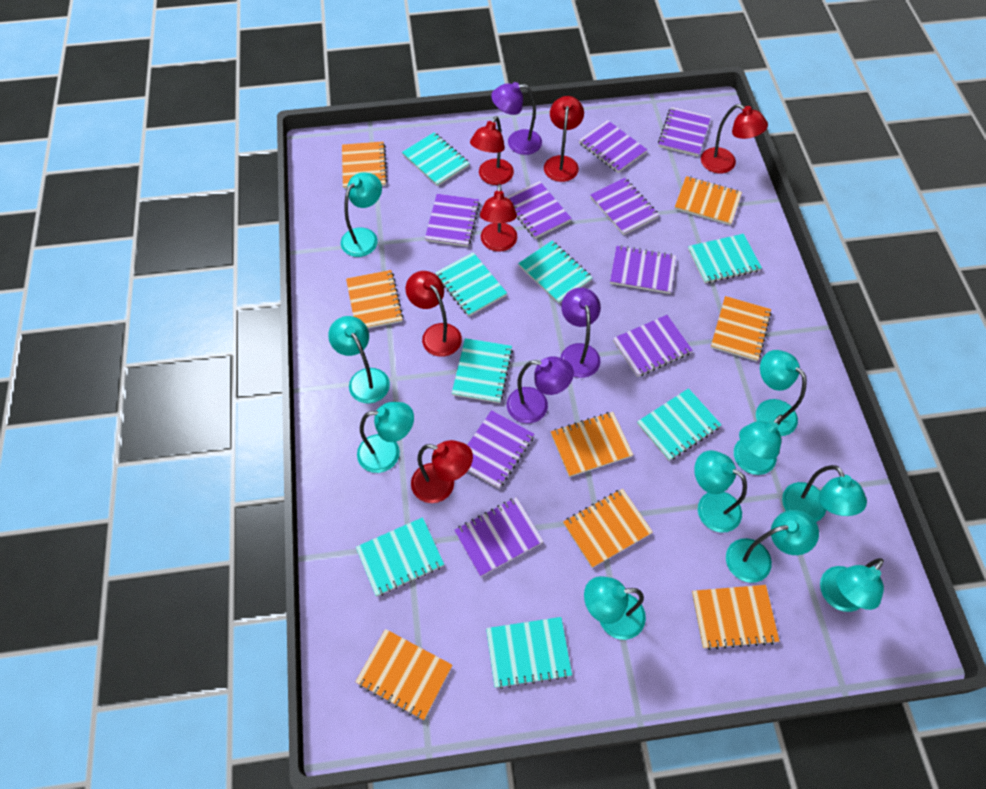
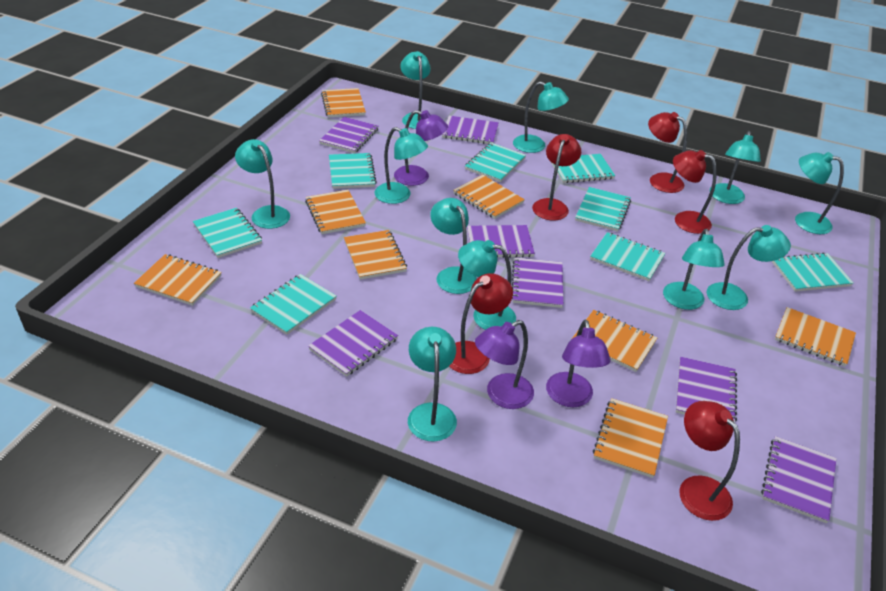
purple notebook: 9 -> 7
red lamp: 6 -> 5
turquoise lamp: 10 -> 11

